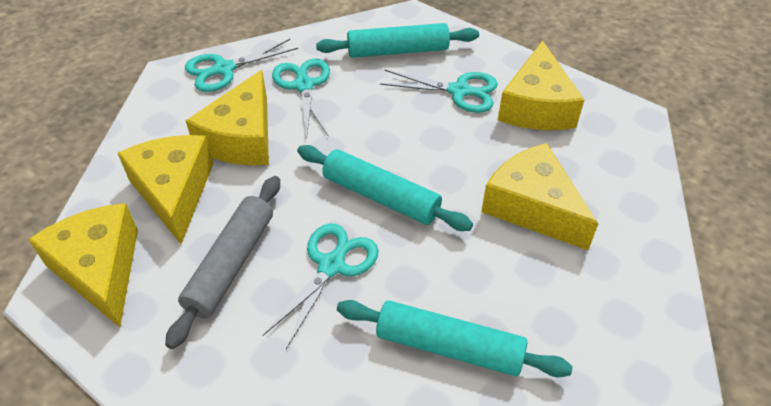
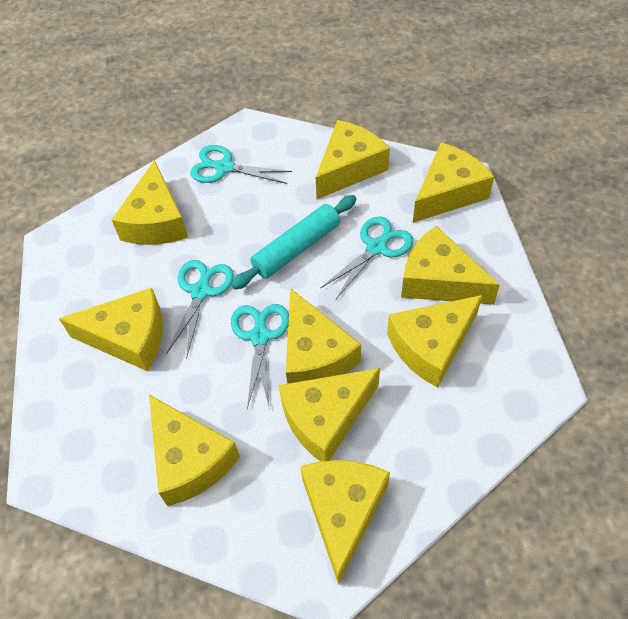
grey rolling pin: 1 -> 0
turquoise rolling pin: 3 -> 1
yellow cheese: 5 -> 10

